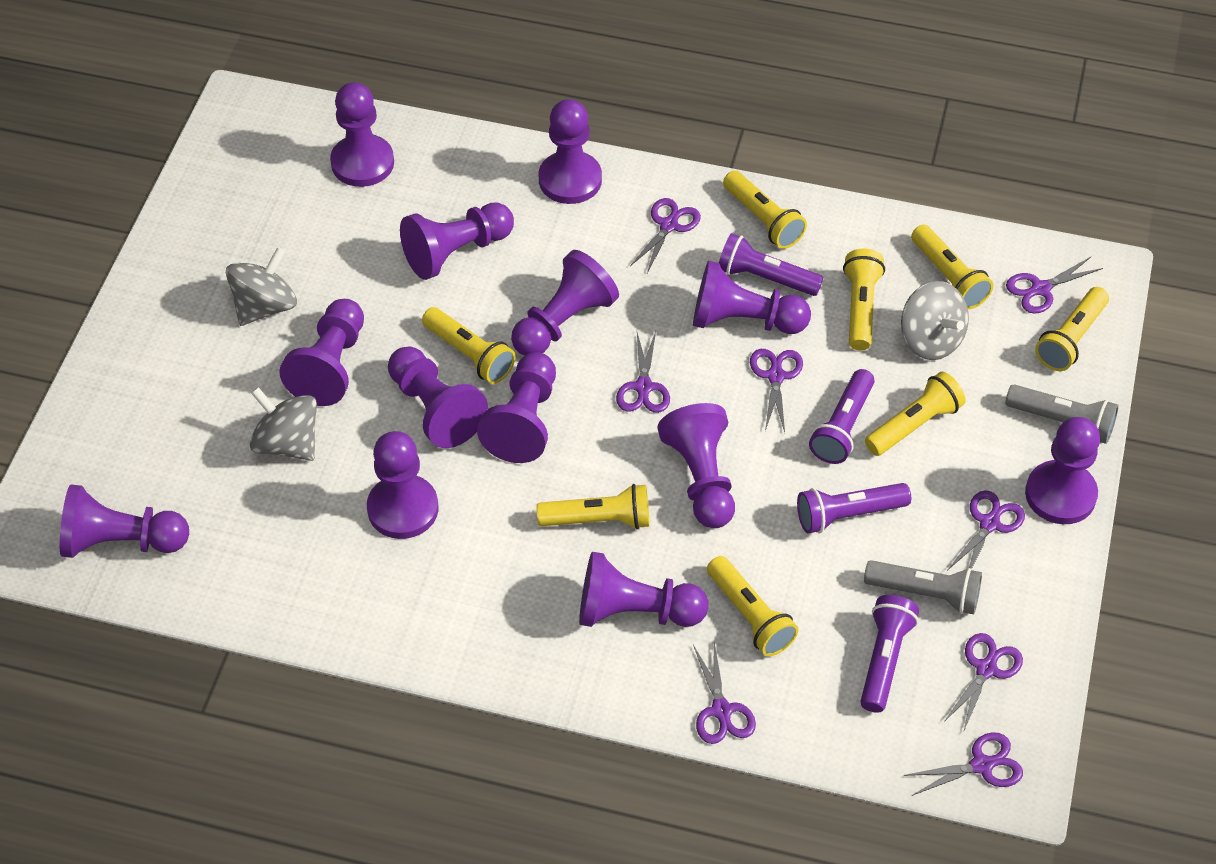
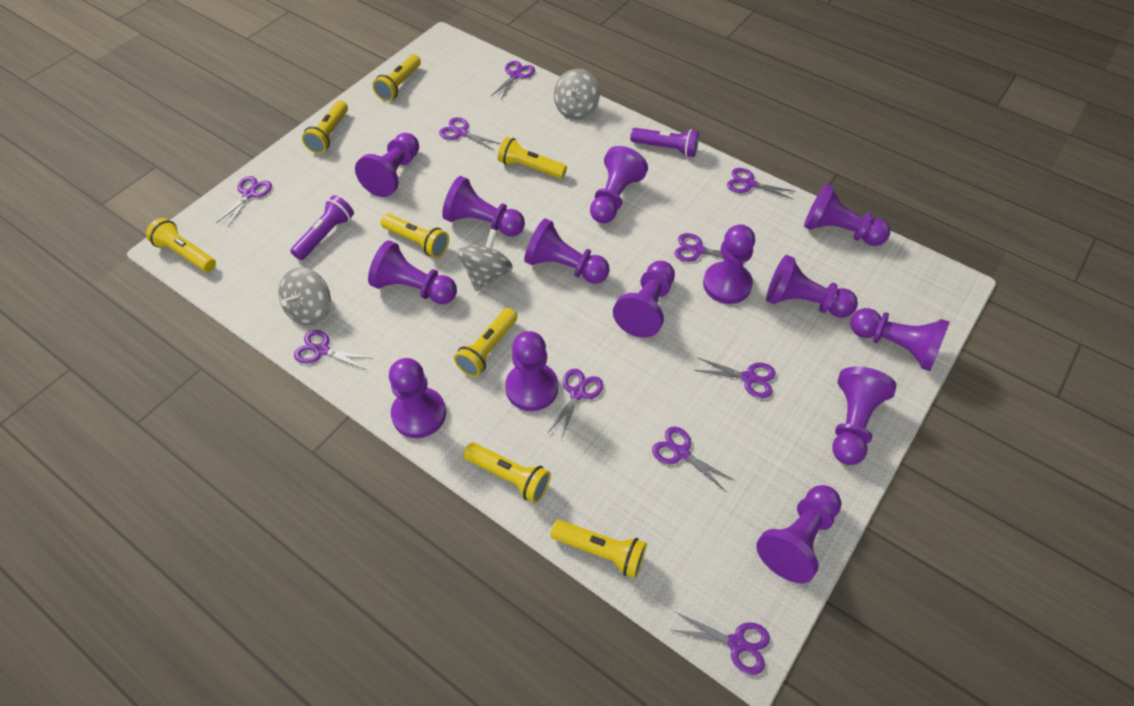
grey flashlight: 2 -> 0
purple flashlight: 4 -> 2
purple pawn: 13 -> 14
purple scissors: 8 -> 10

